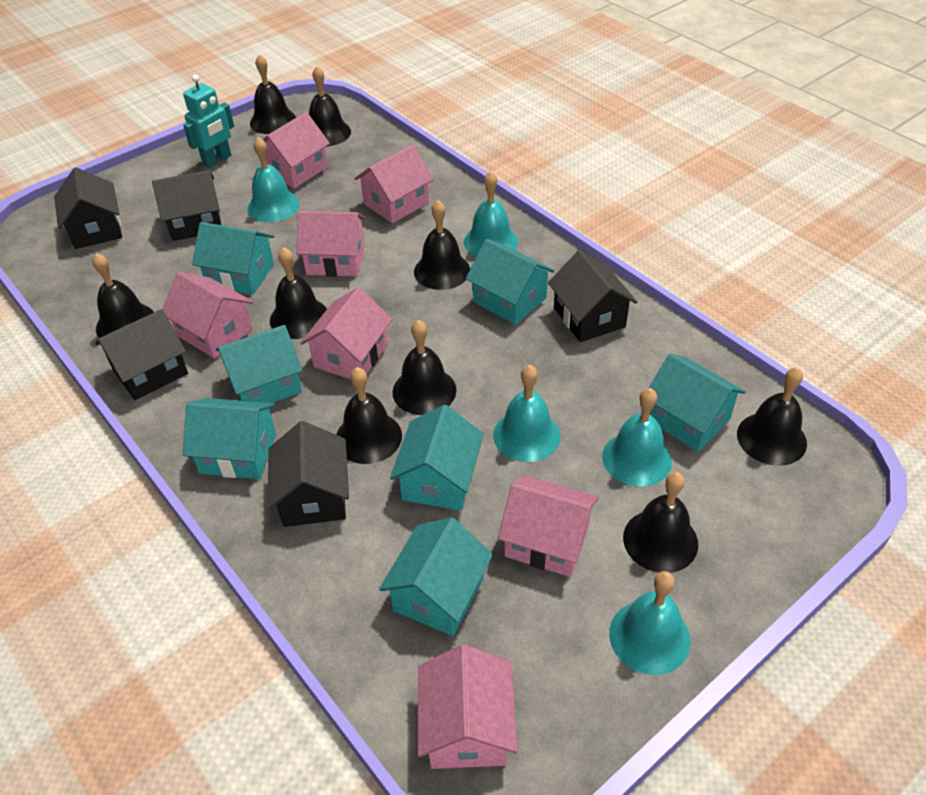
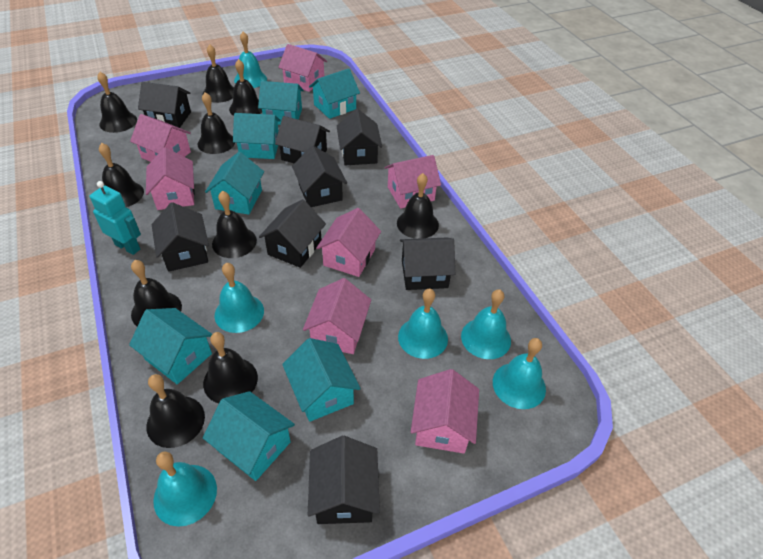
black bell: 9 -> 10
black house: 5 -> 8
turquoise bell: 5 -> 6

